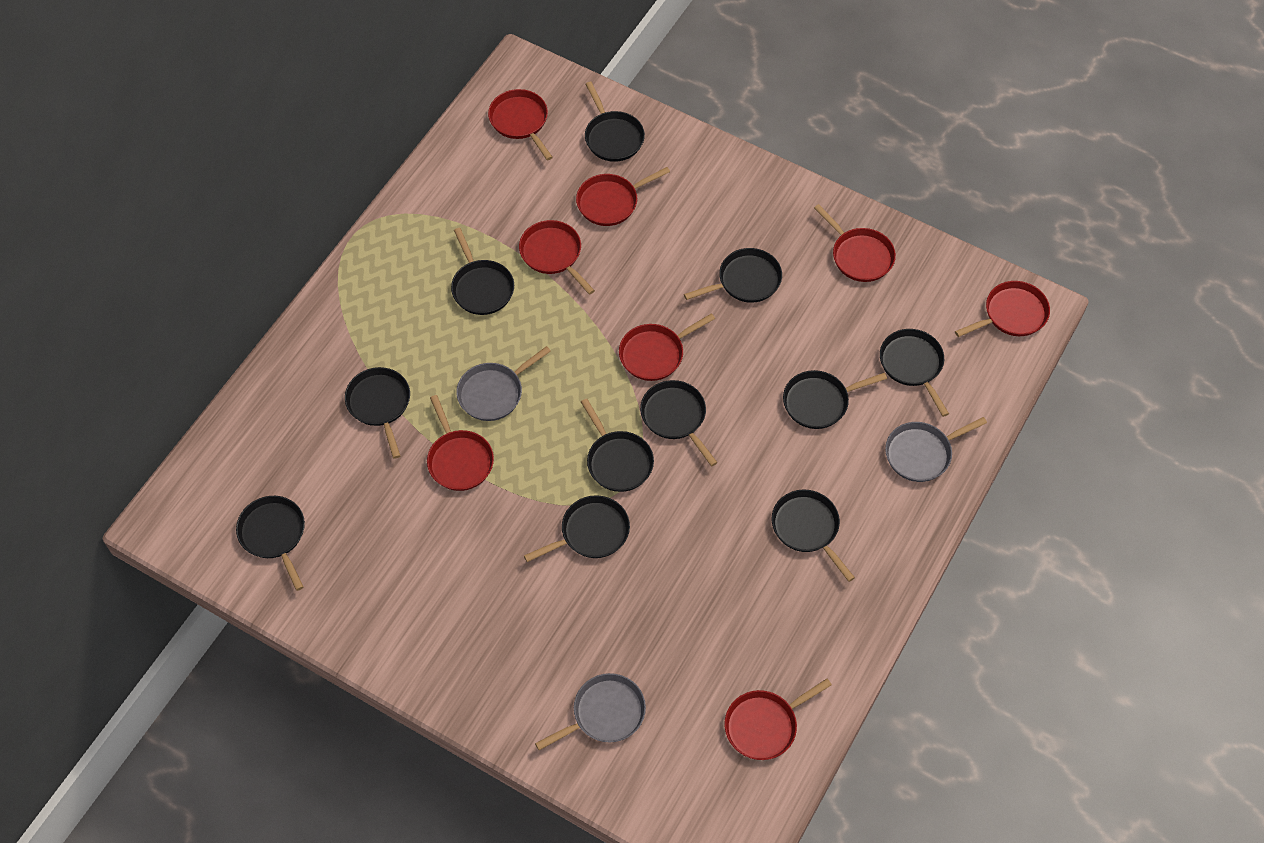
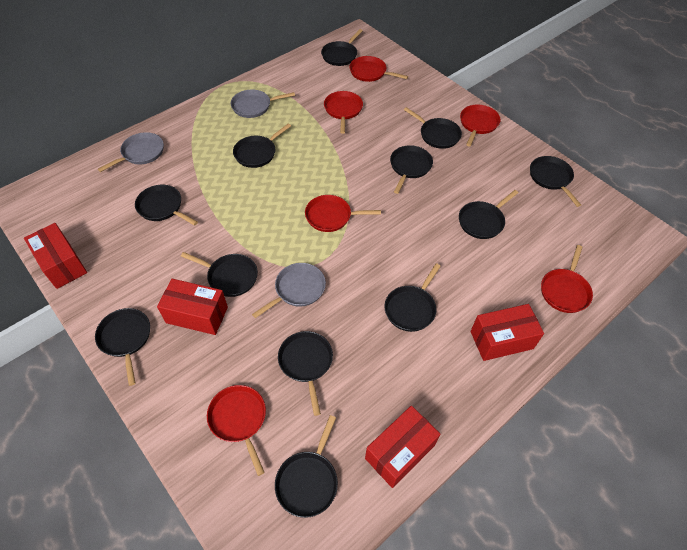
black pan: 11 -> 12
red box: 0 -> 4
red pan: 8 -> 6

